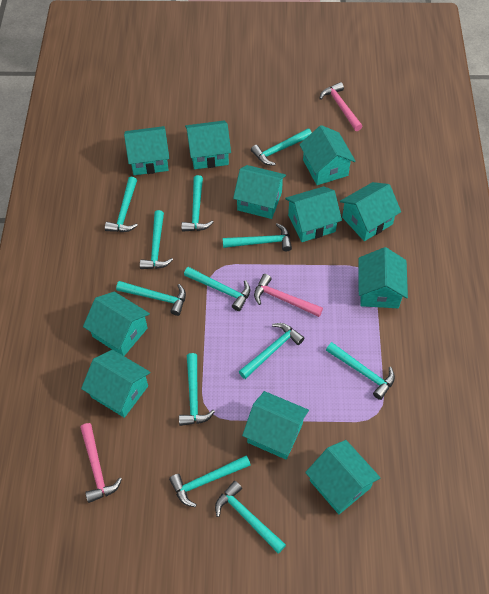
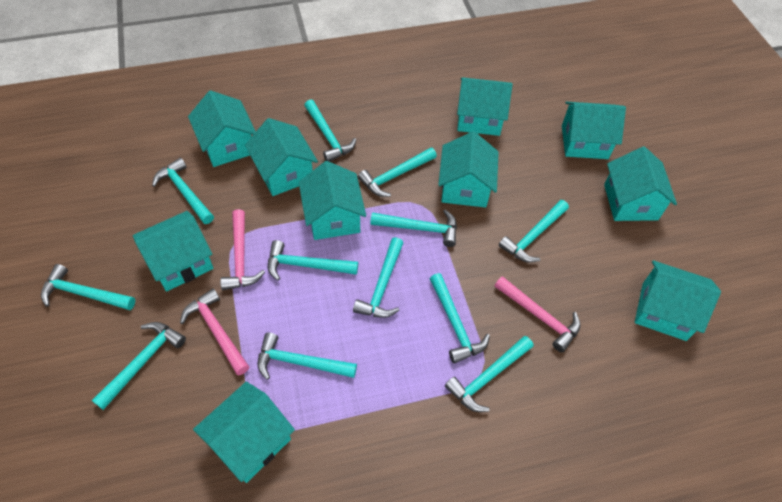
turquoise house: 11 -> 10

